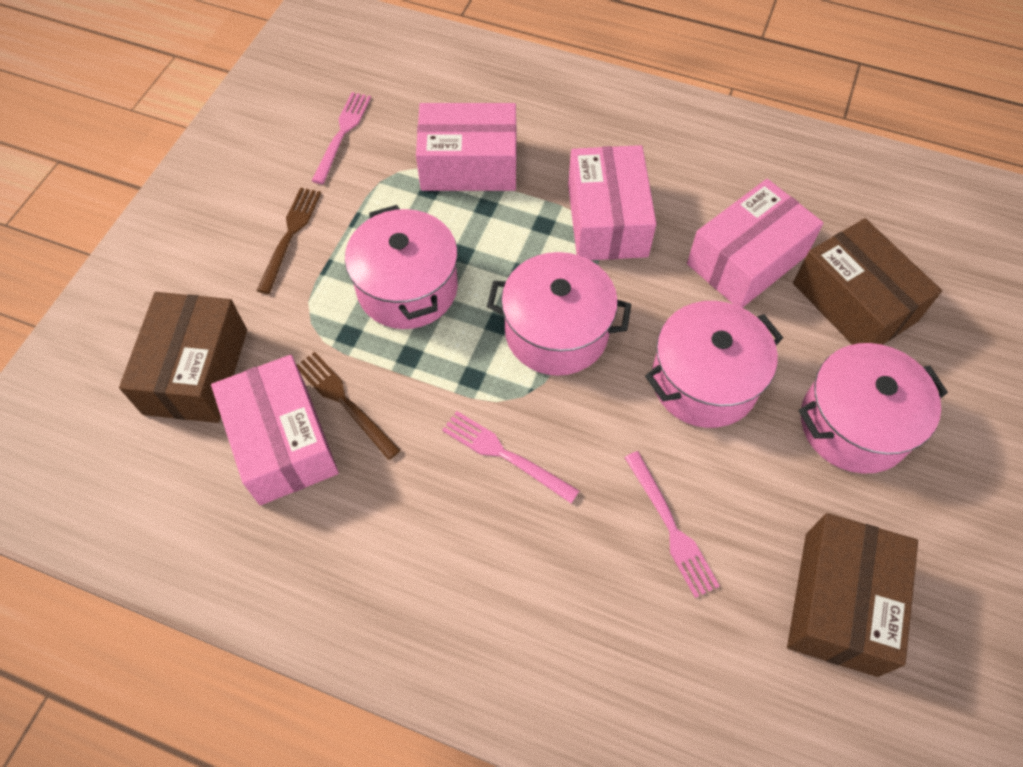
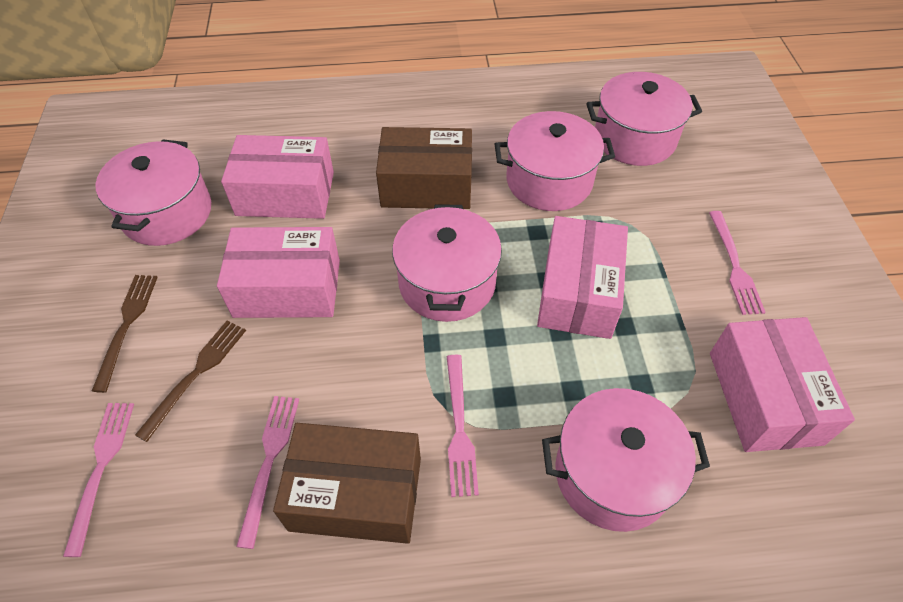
brown box: 3 -> 2
pink fork: 3 -> 4
pink pot: 4 -> 5

